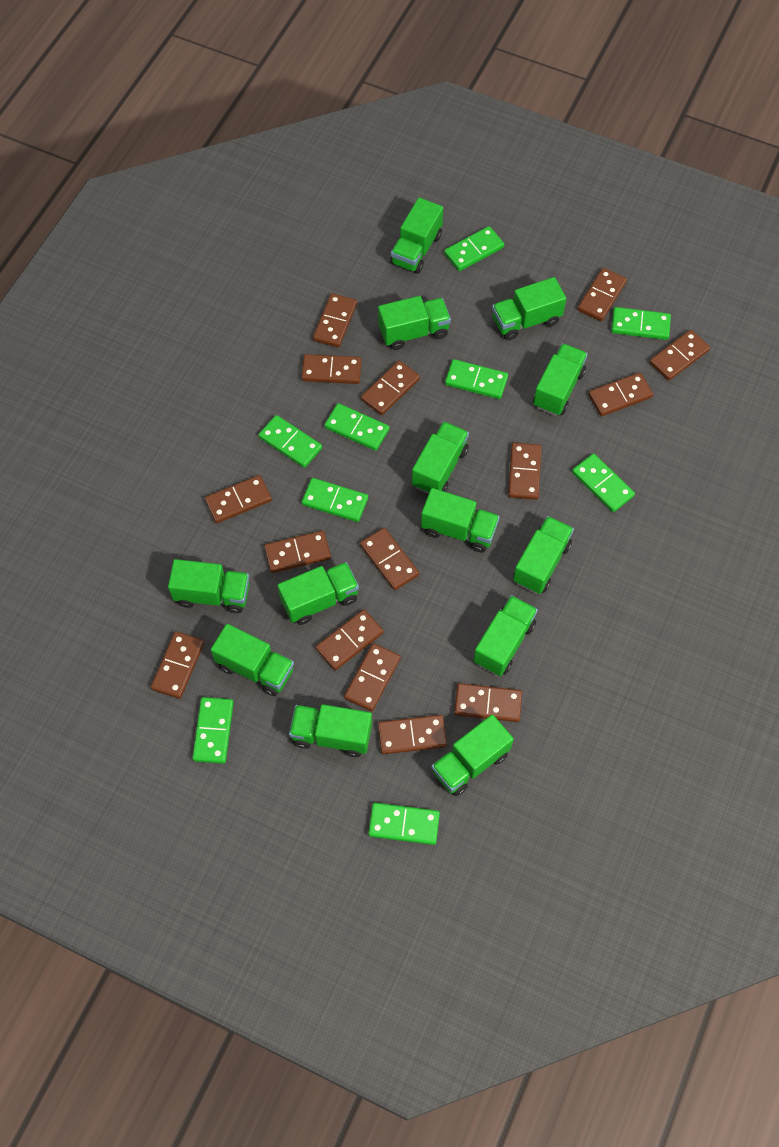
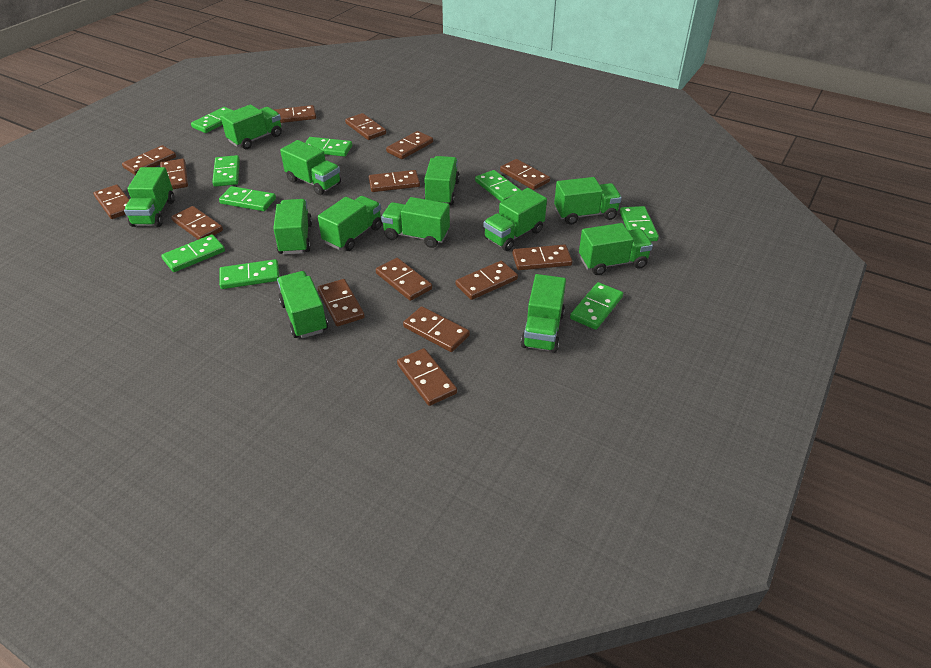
green truck: 13 -> 12

